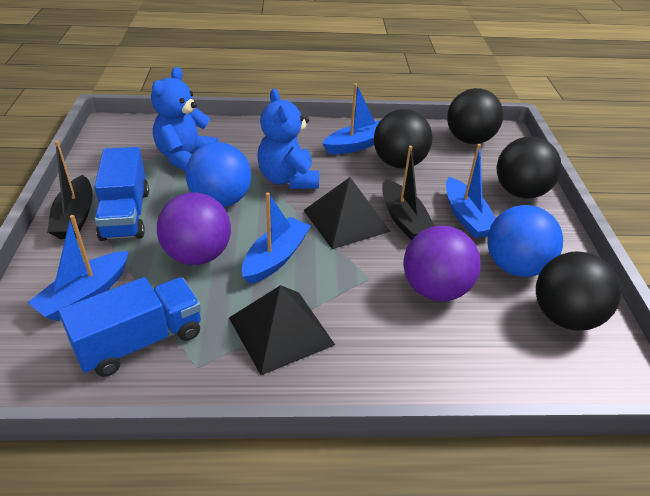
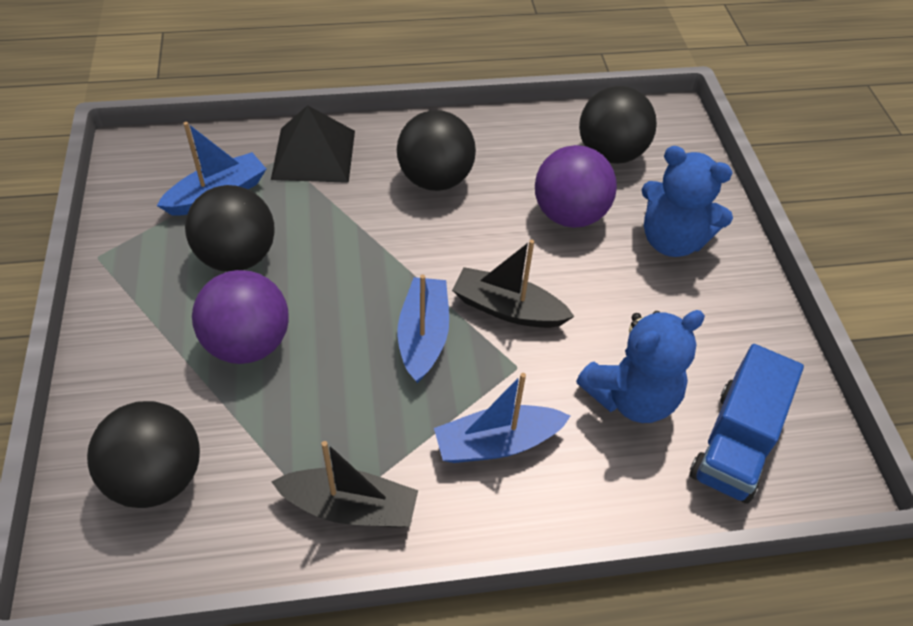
black pyramid: 2 -> 1
blue ball: 2 -> 0
blue boat: 4 -> 3
blue truck: 2 -> 1

